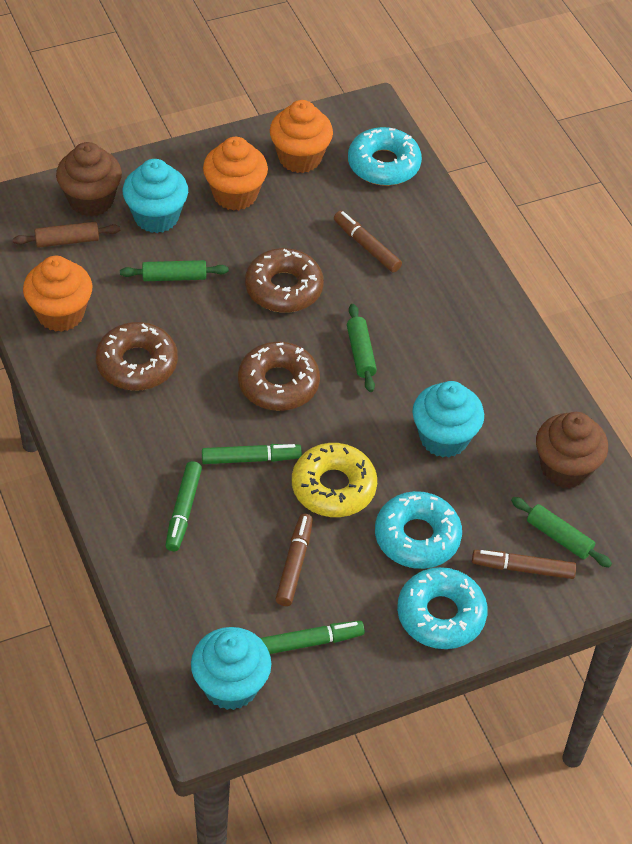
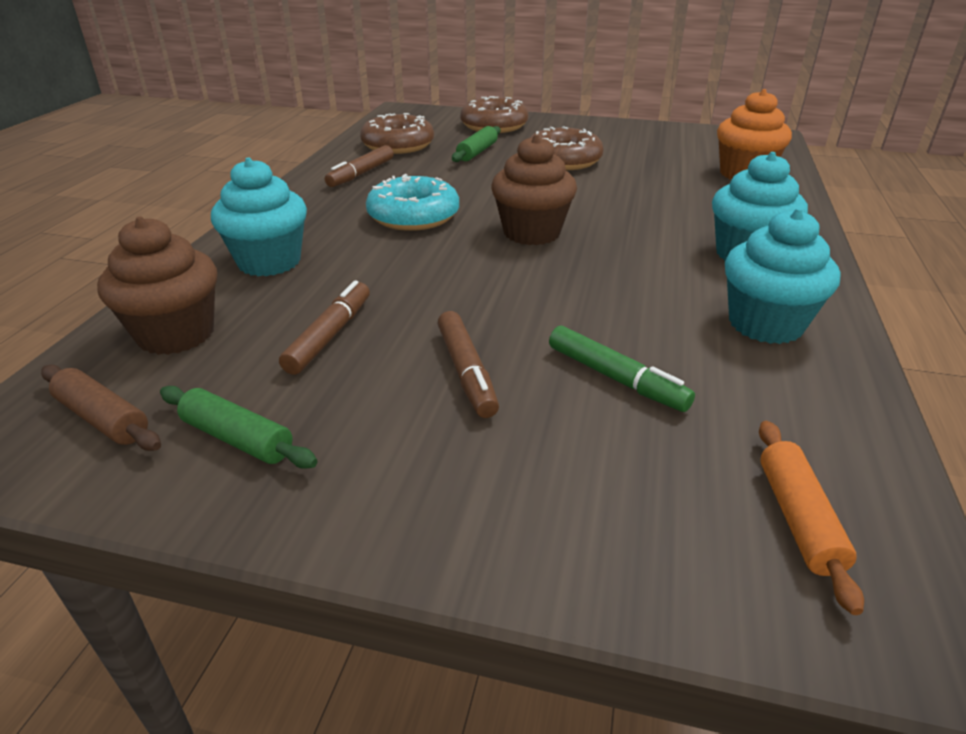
green marker: 3 -> 1
green rolling pin: 3 -> 2
orange cupcake: 3 -> 1
orange rolling pin: 0 -> 1
turquoise donut: 3 -> 1
yellow donut: 1 -> 0

